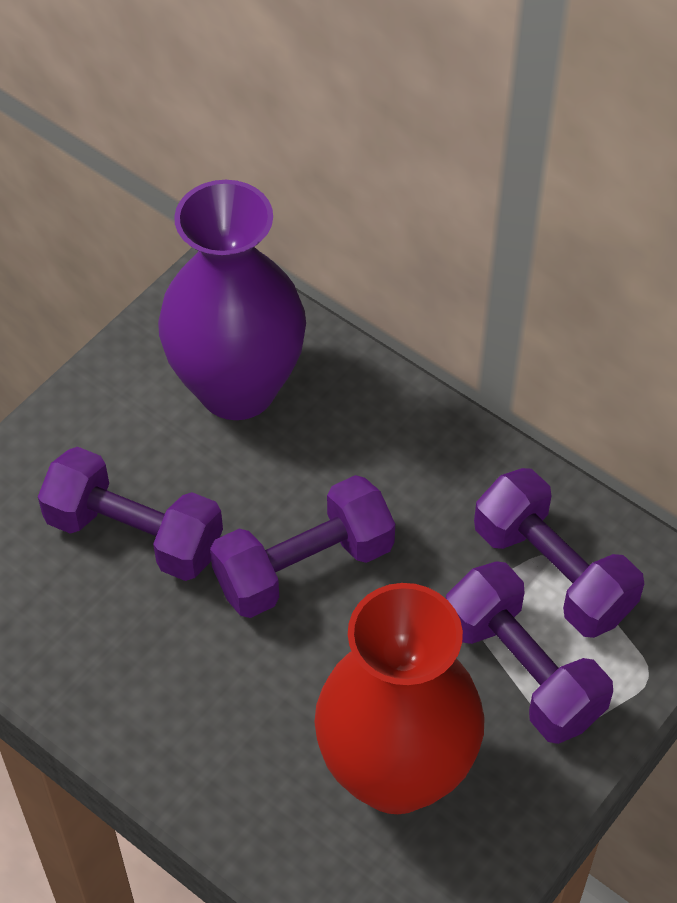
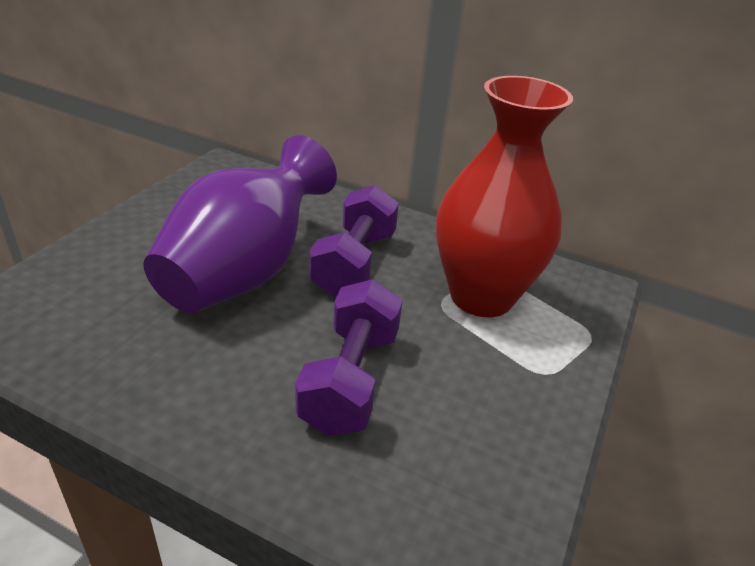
purple dumbbell: 4 -> 2

